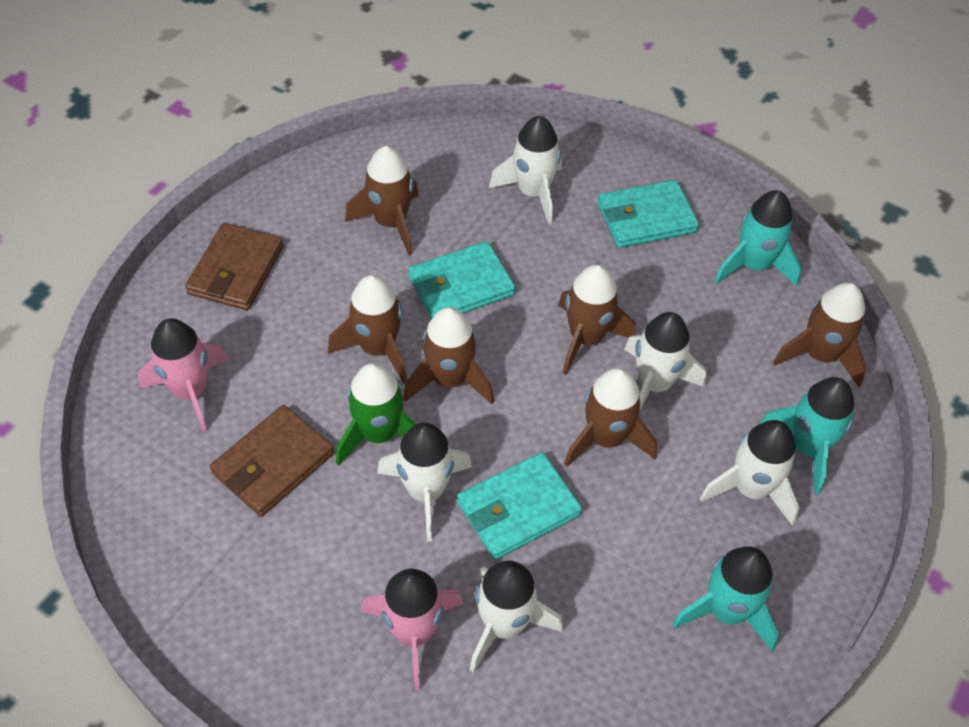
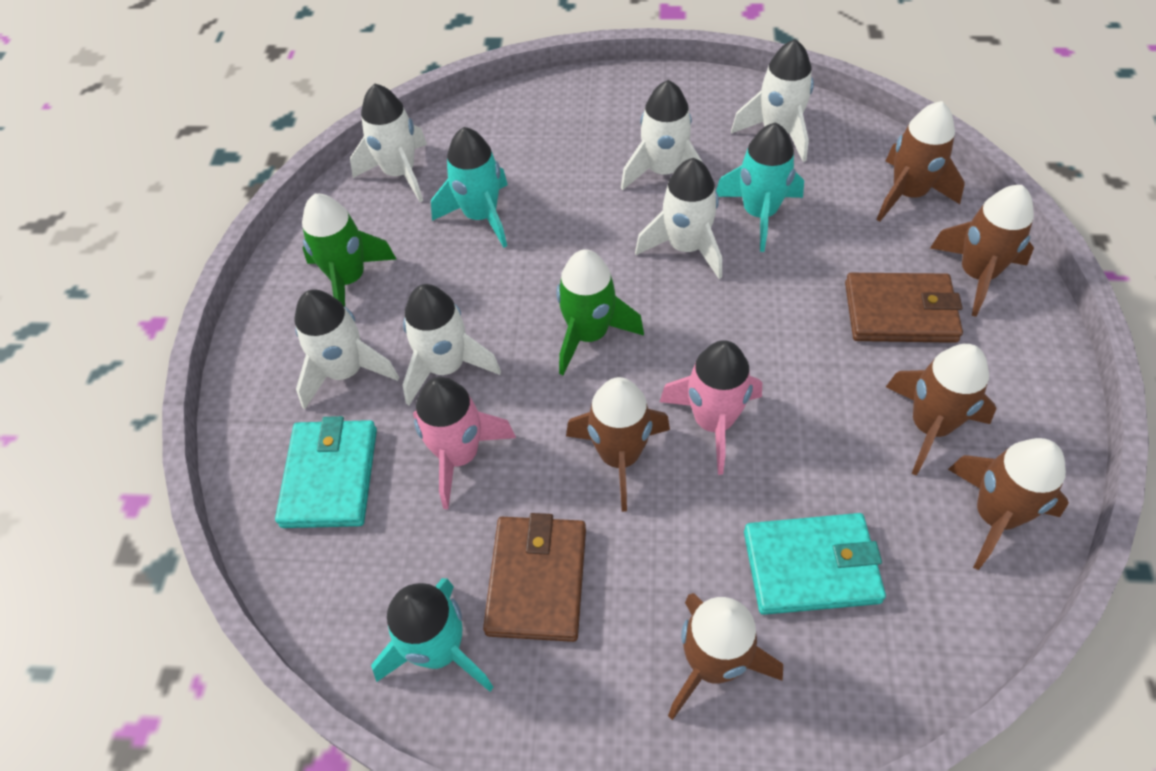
green rocket: 1 -> 2
turquoise wallet: 3 -> 2
white rocket: 5 -> 6

